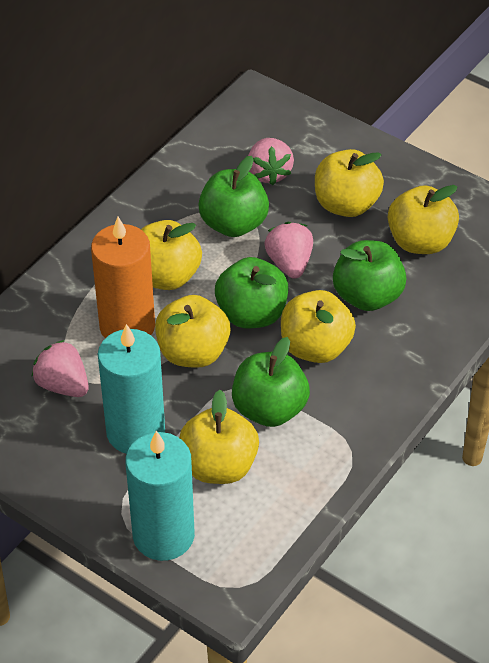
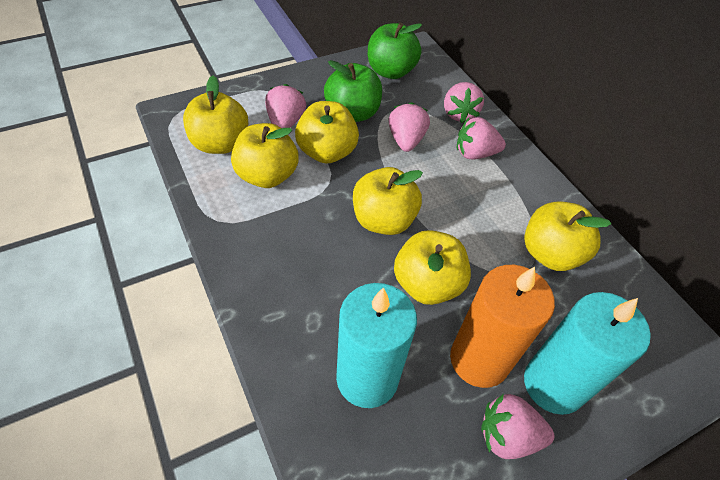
green apple: 4 -> 2
pink strawberry: 3 -> 5

